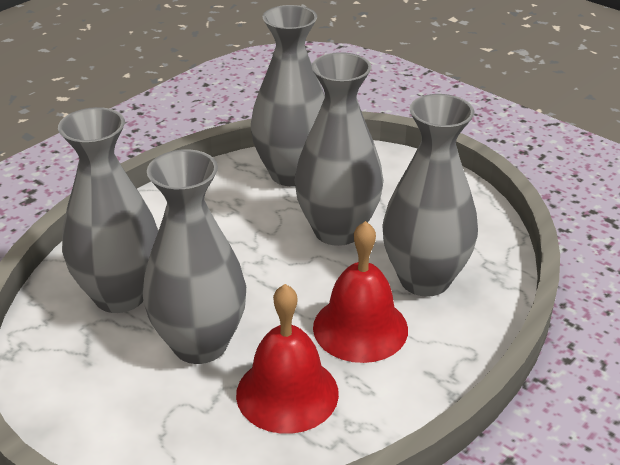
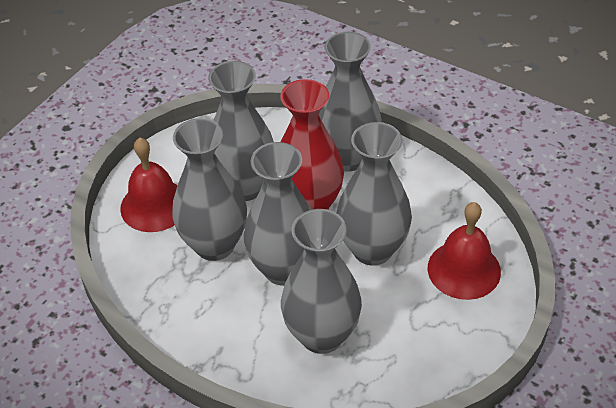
grey vase: 5 -> 6
red vase: 0 -> 1

